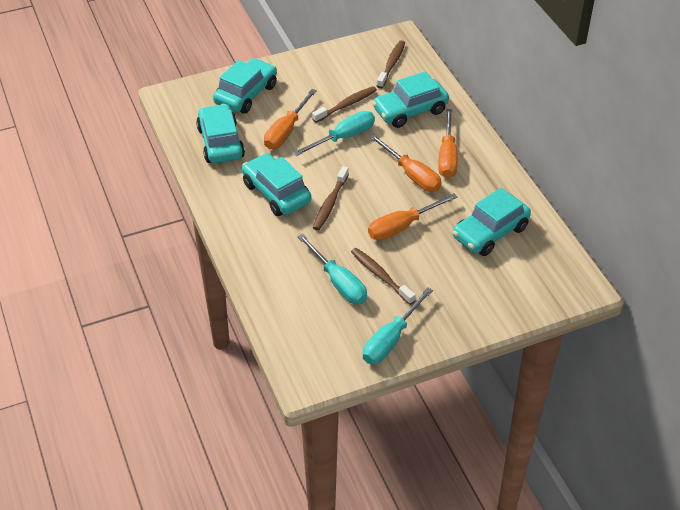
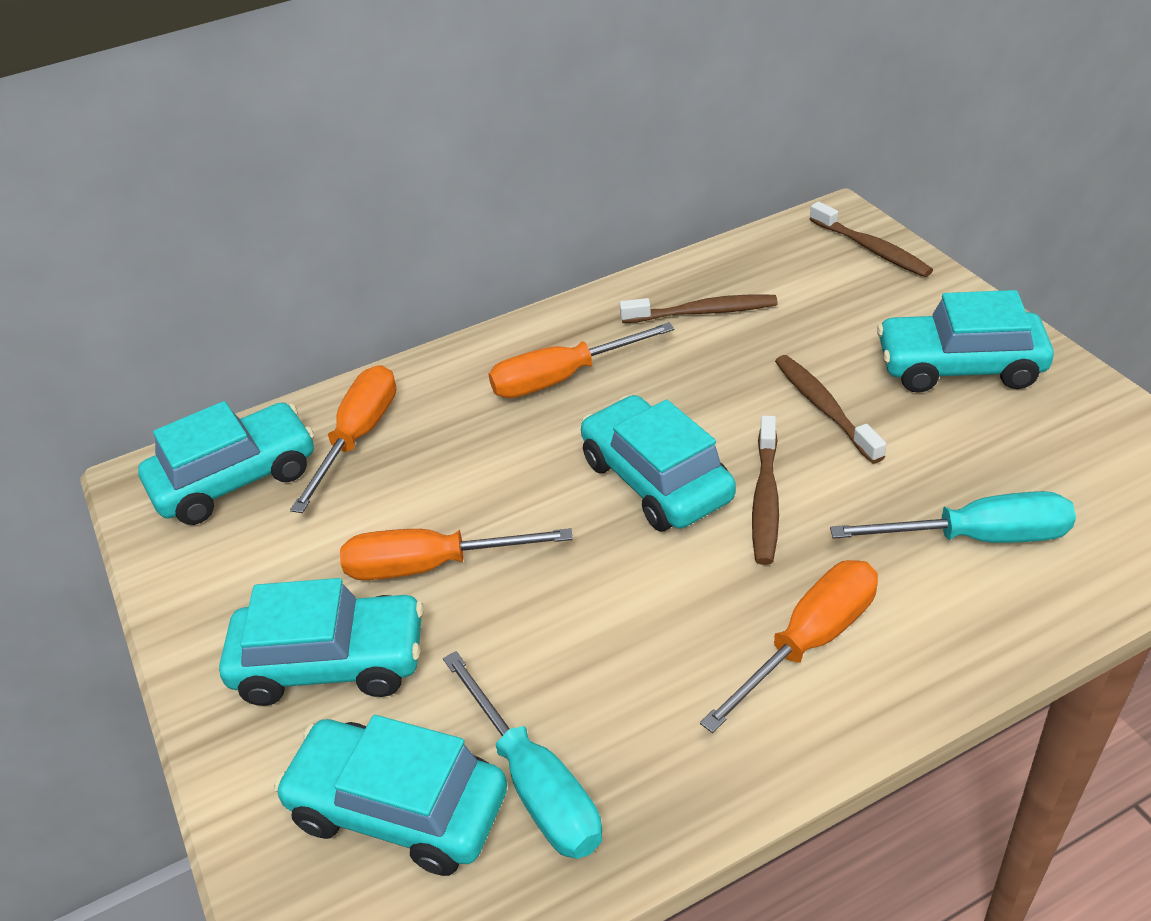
turquoise screwdriver: 3 -> 2

